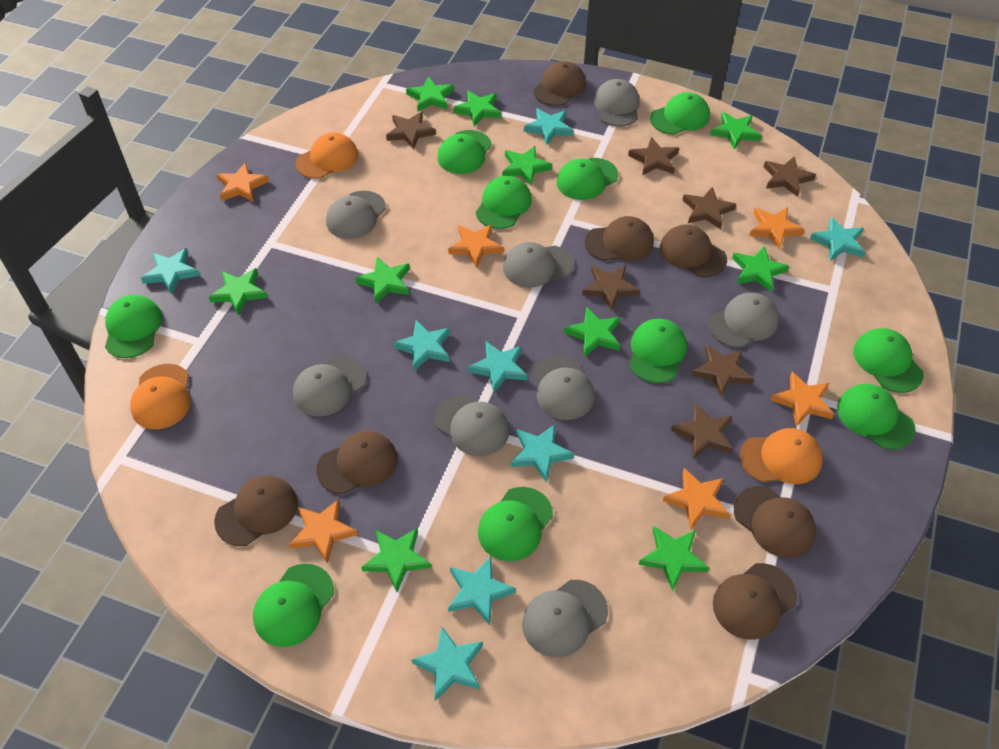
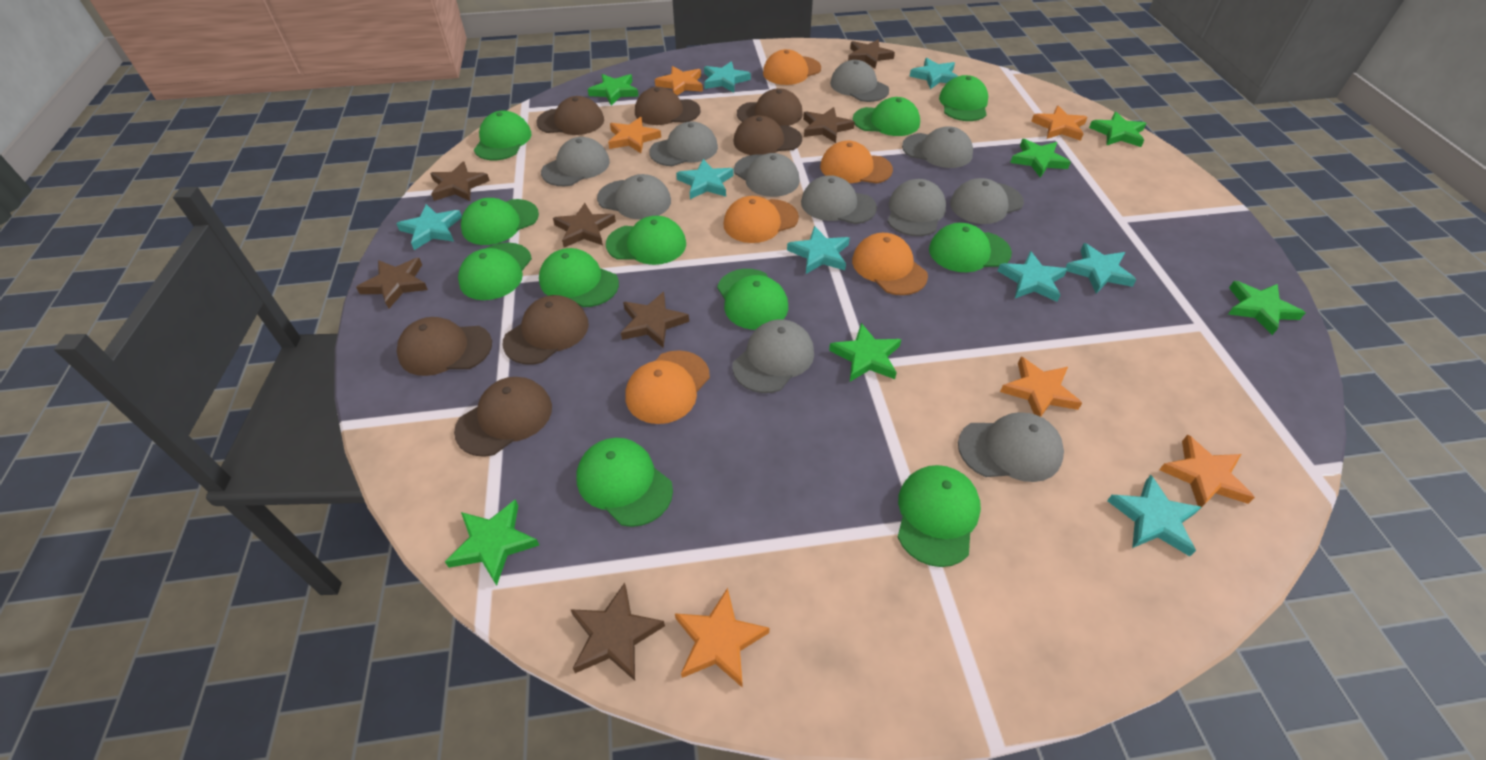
green cap: 10 -> 11
green star: 10 -> 6
grey cap: 8 -> 11
orange cap: 3 -> 5

